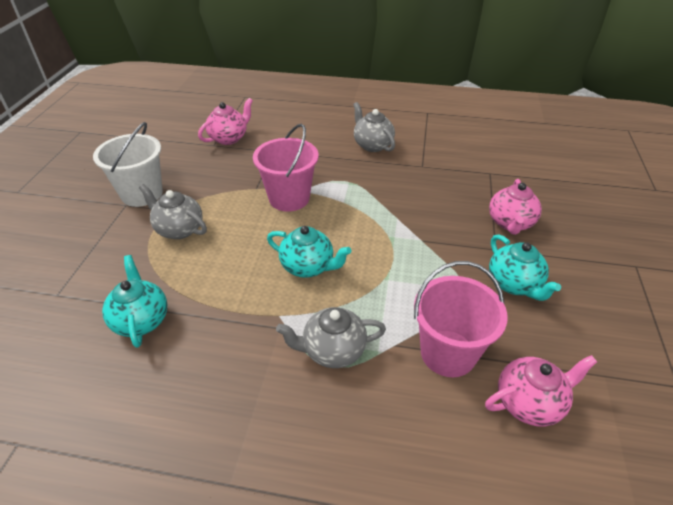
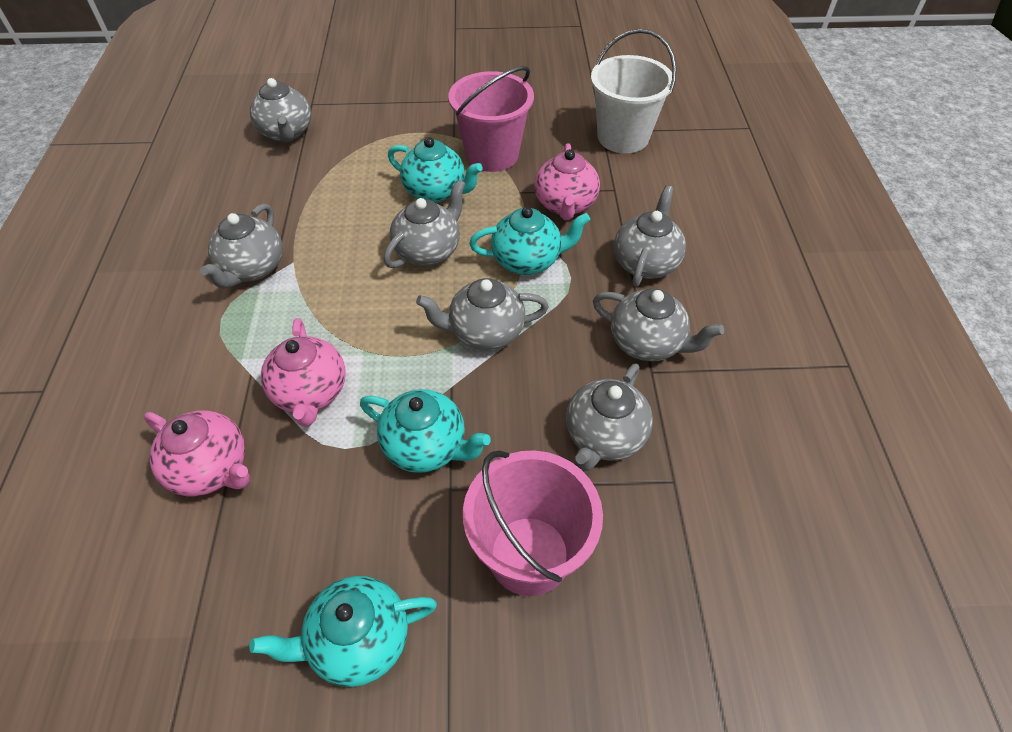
grey teapot: 3 -> 7
turquoise teapot: 3 -> 4

